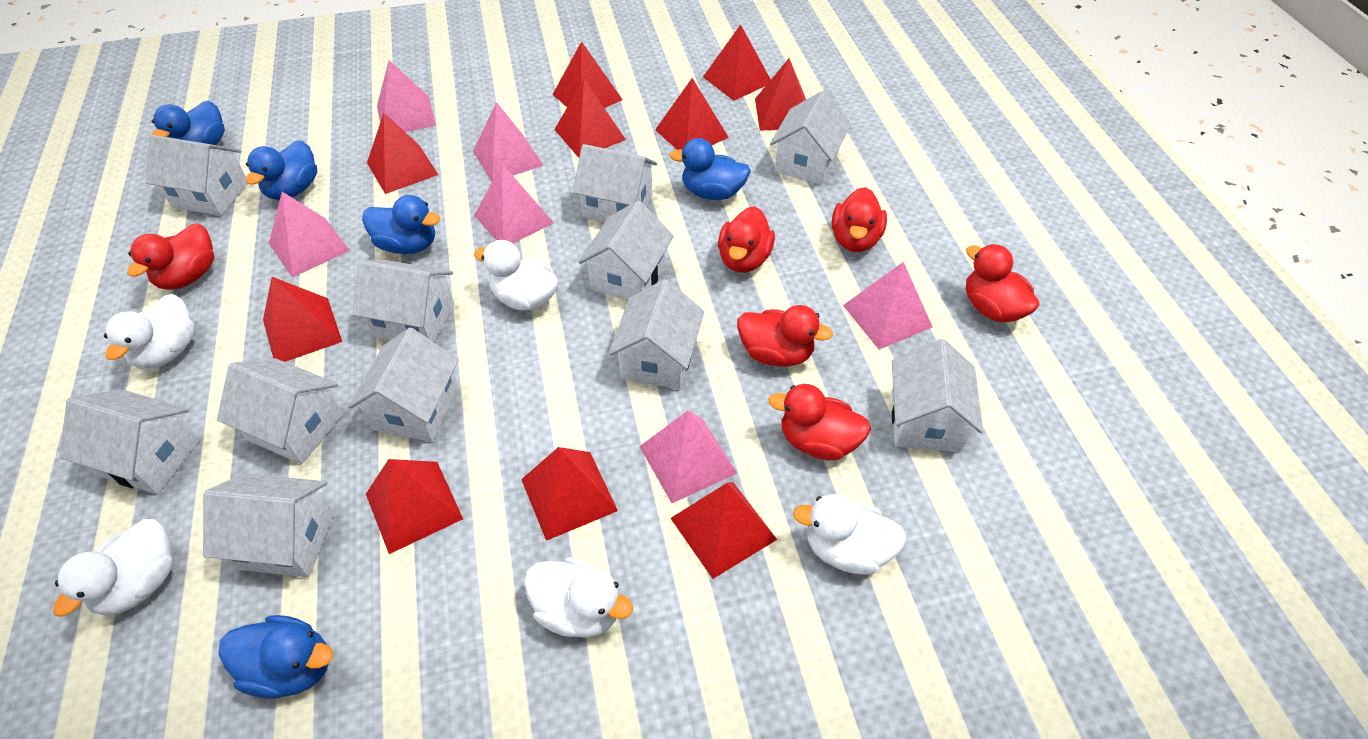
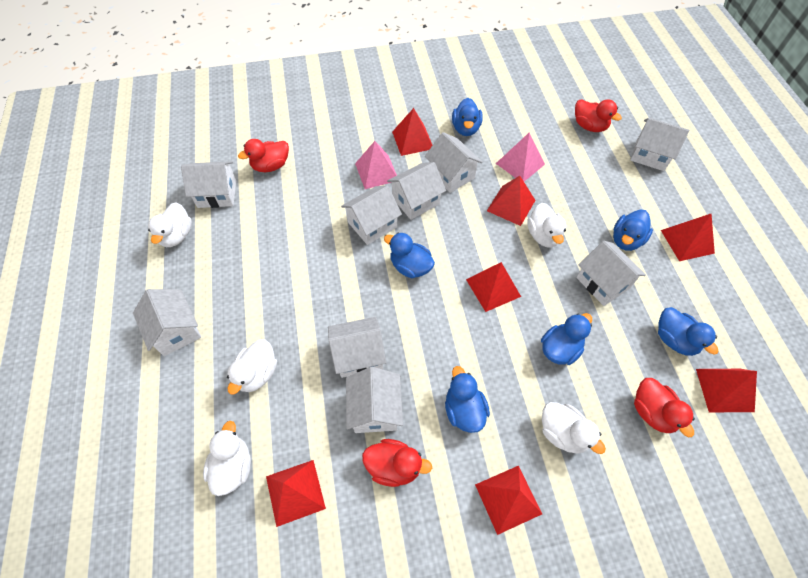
blue duck: 5 -> 6
pink pyramid: 6 -> 2
red duck: 6 -> 4
red pyramid: 10 -> 7
white house: 11 -> 9

